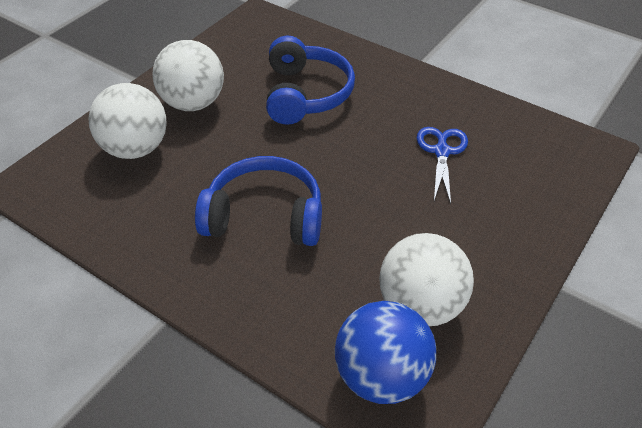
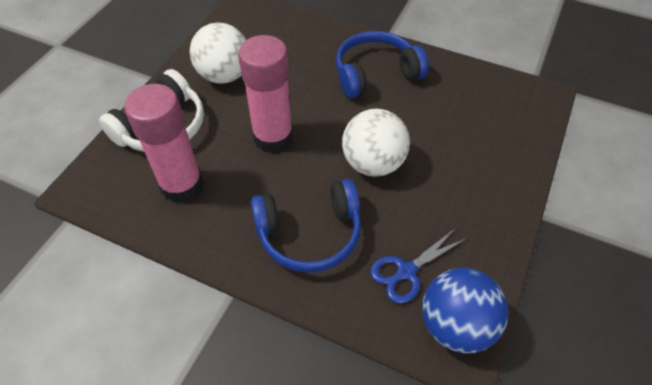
pink glue stick: 0 -> 2
white ball: 3 -> 2
white headphones: 0 -> 1

